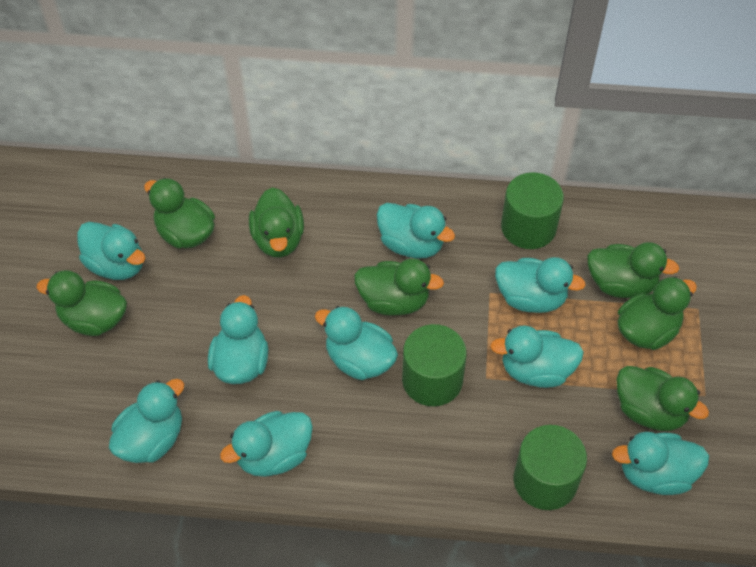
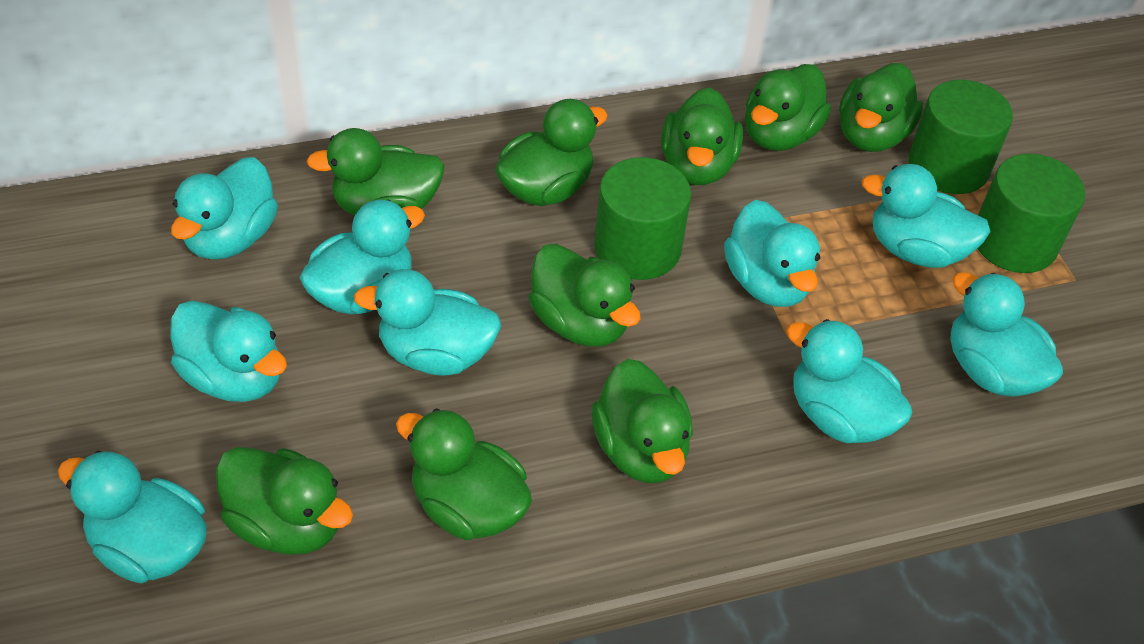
green duck: 7 -> 9

